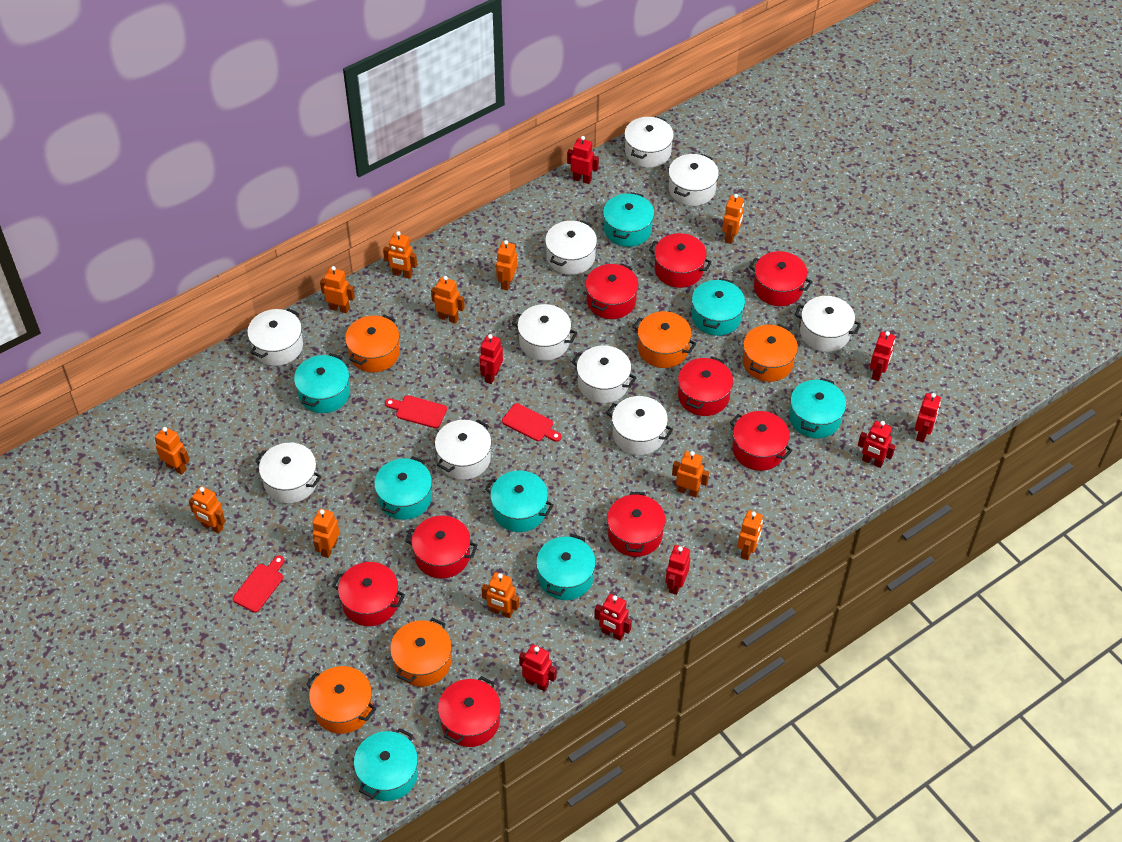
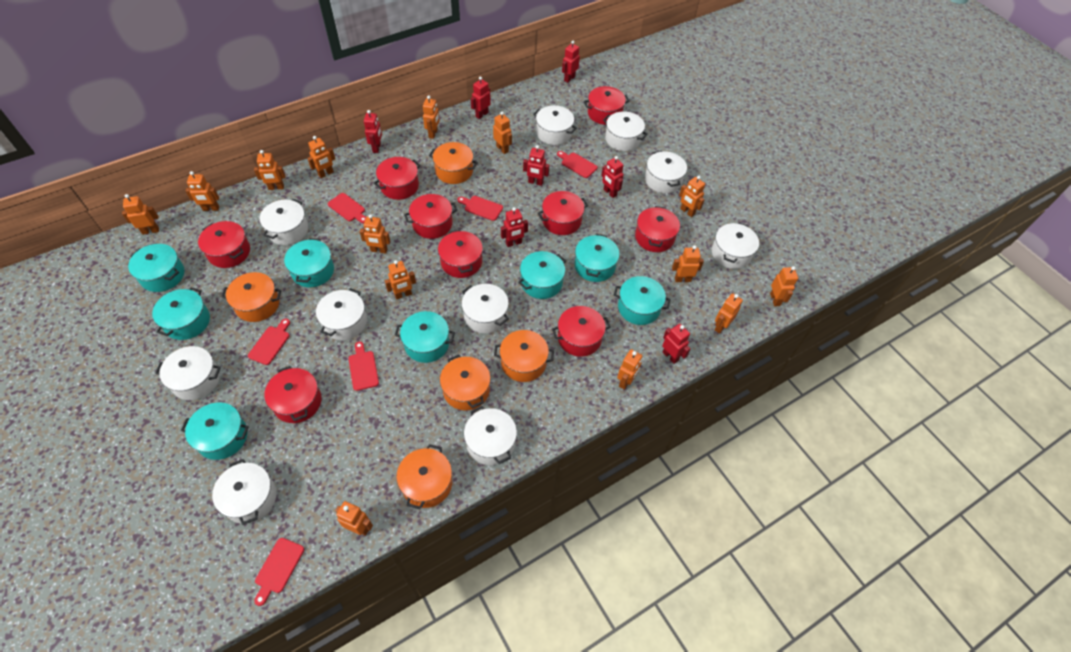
orange robot: 11 -> 14
red cutting board: 3 -> 6
red robot: 8 -> 7

